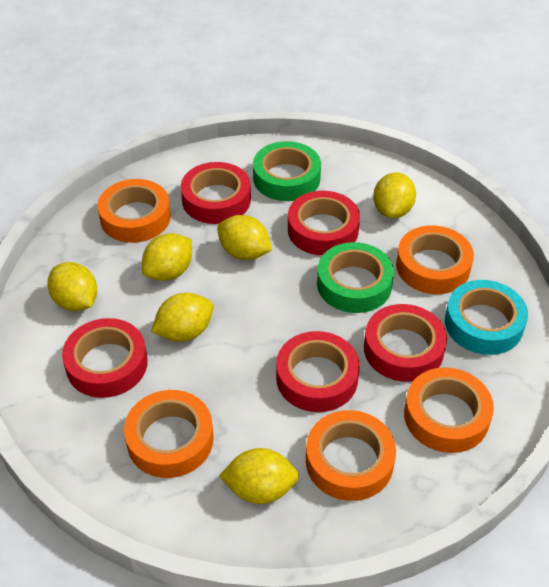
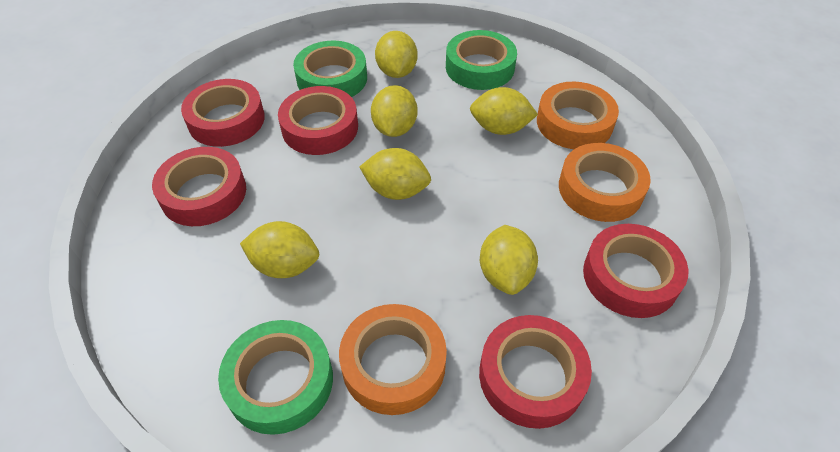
green tape: 2 -> 3
orange tape: 5 -> 3
turquoise tape: 1 -> 0

